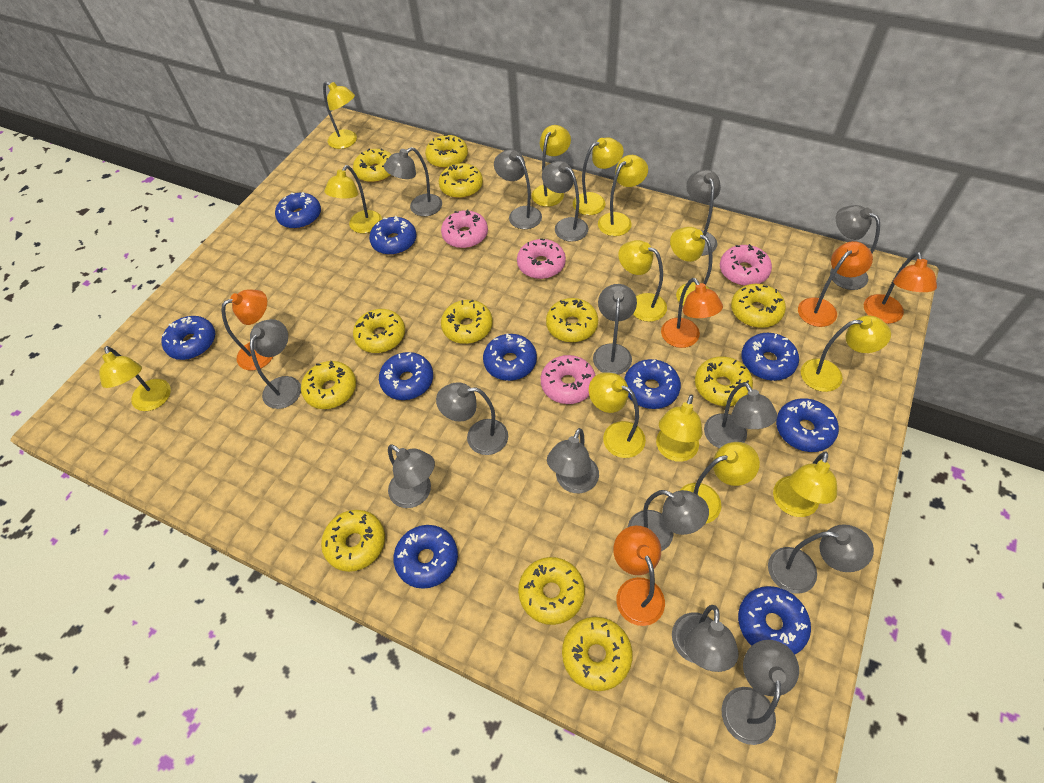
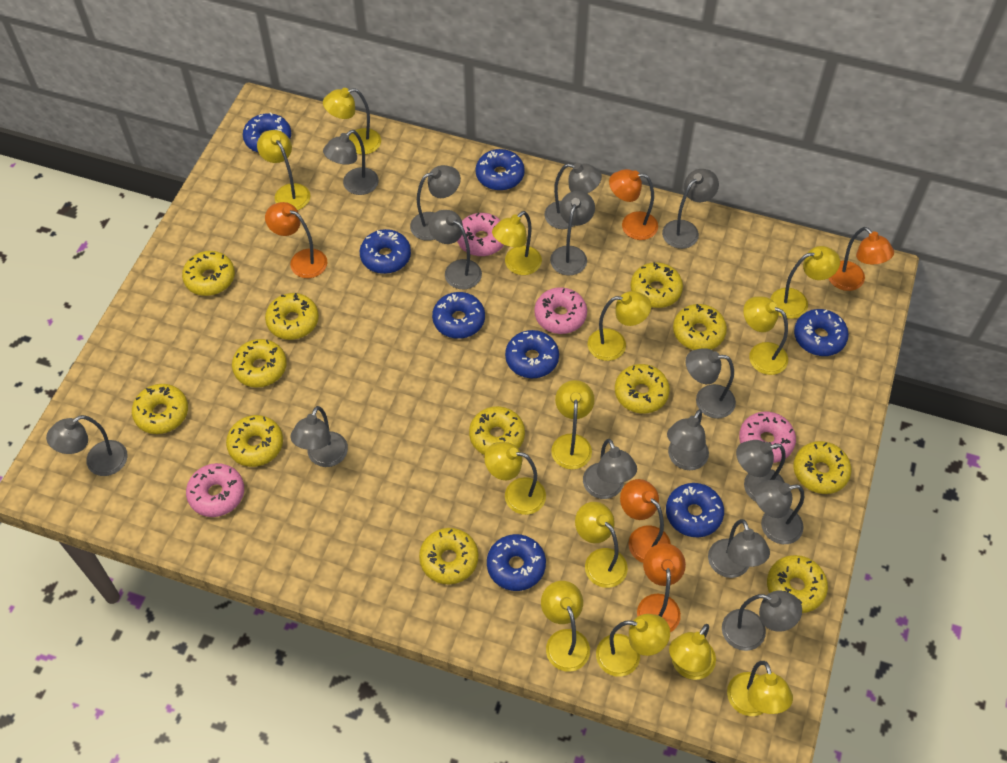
blue donut: 10 -> 8

